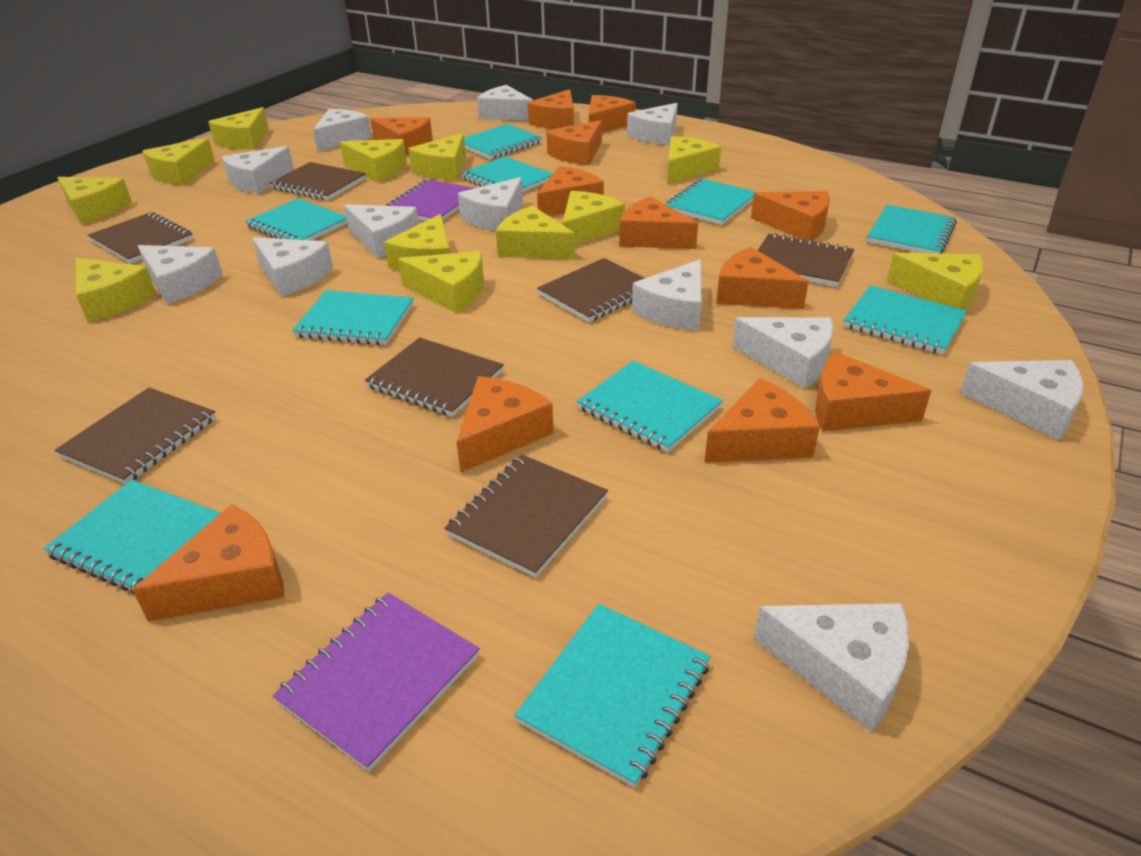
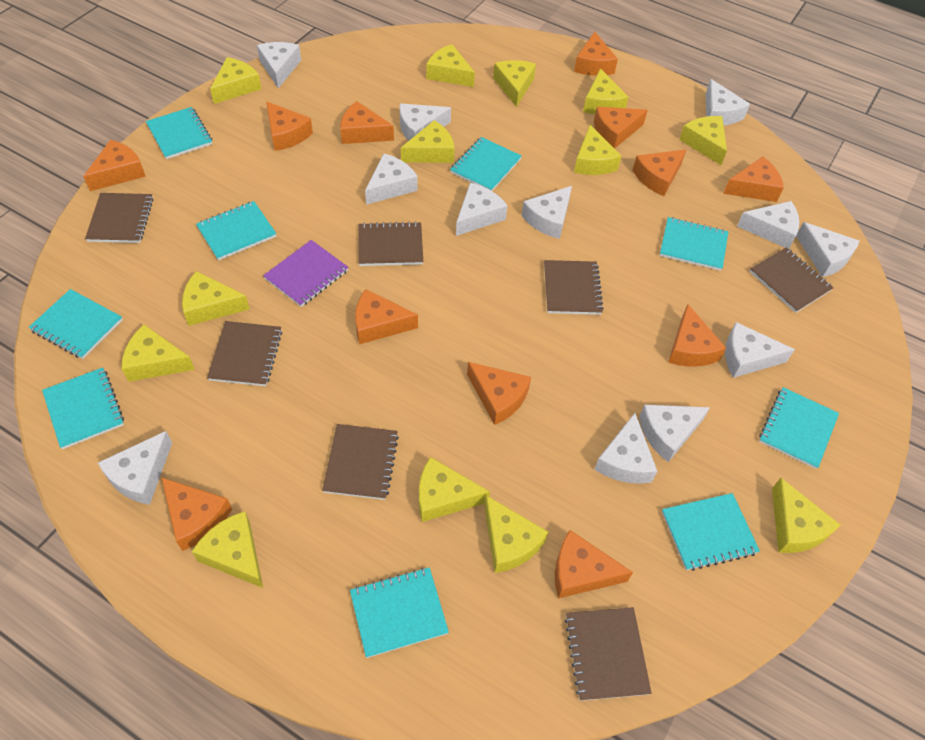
purple notebook: 2 -> 1
turquoise notebook: 10 -> 9
yellow cheese: 12 -> 13

